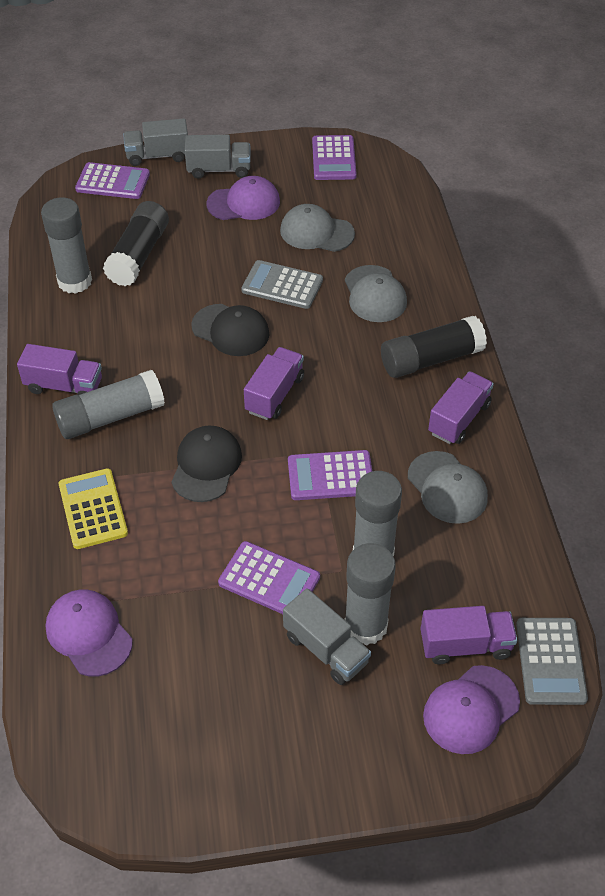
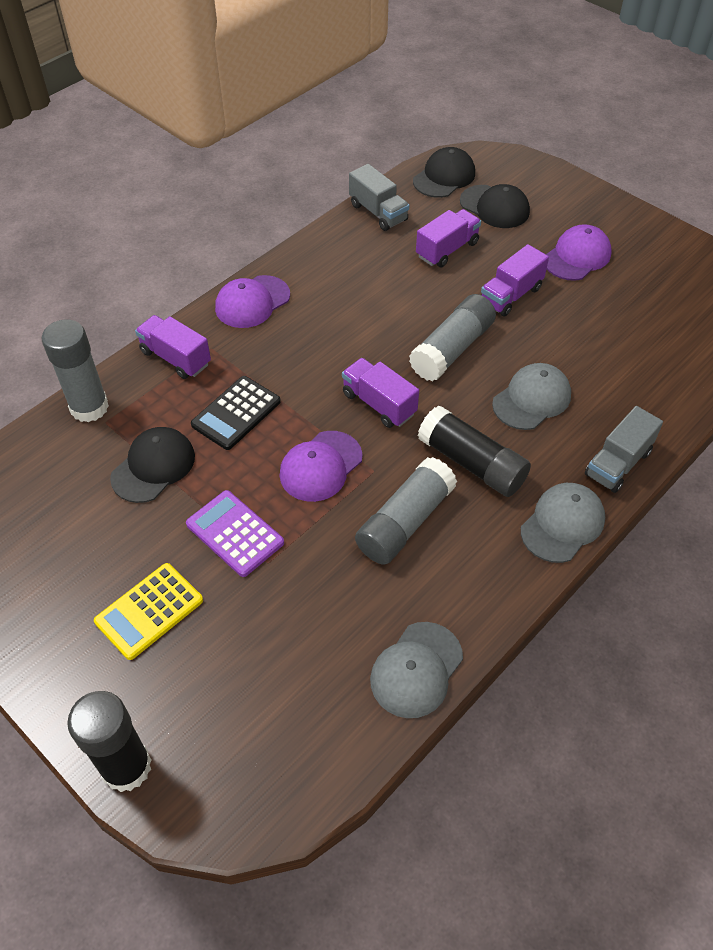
black calculator: 0 -> 1
black cap: 2 -> 3
grey calculator: 2 -> 0
grey glue stick: 4 -> 3
grey truck: 3 -> 2
purple calculator: 4 -> 1

